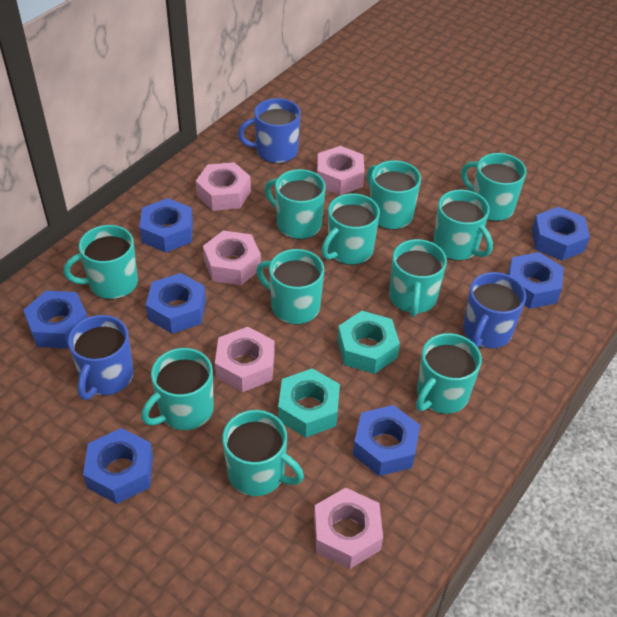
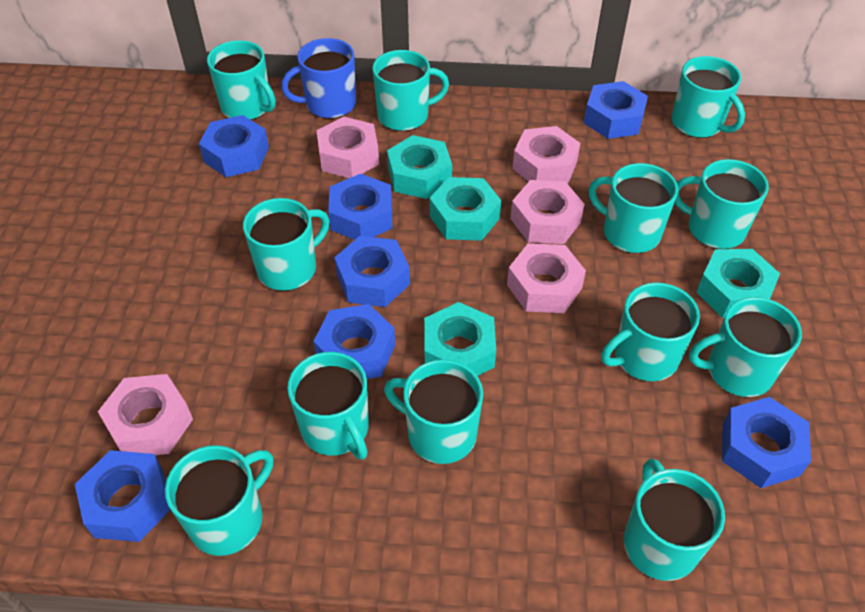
blue mug: 3 -> 1
turquoise mug: 11 -> 12
turquoise nut: 2 -> 4

